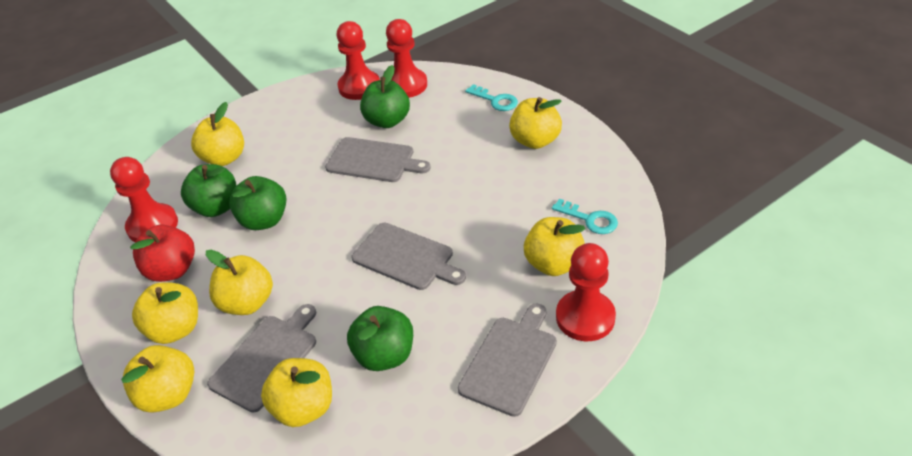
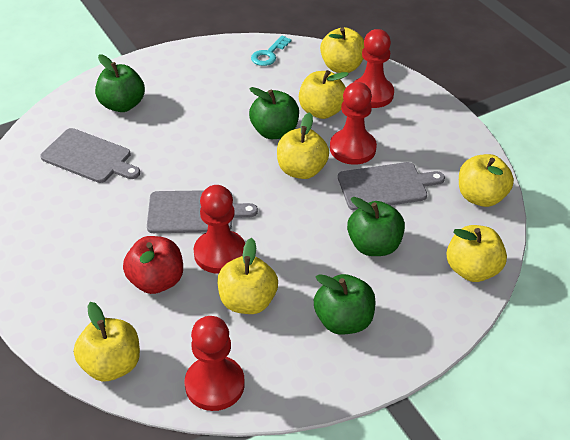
grey cutting board: 4 -> 3
turquoise key: 2 -> 1

